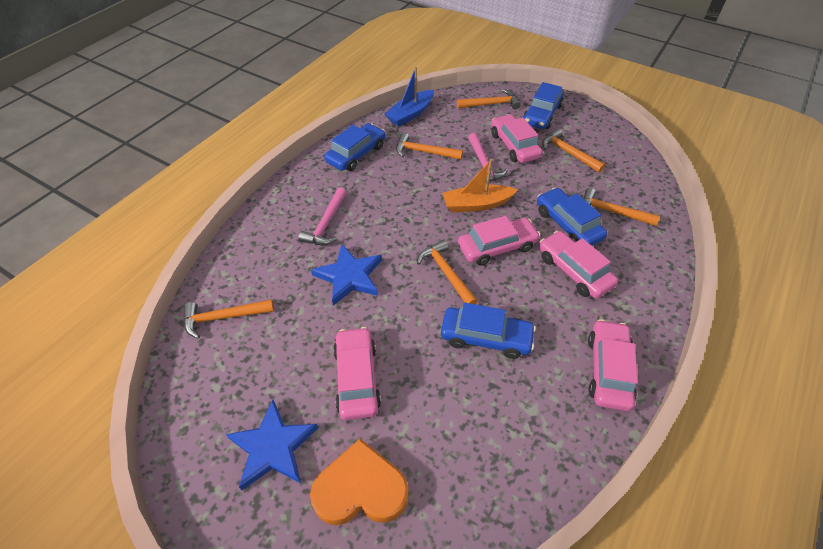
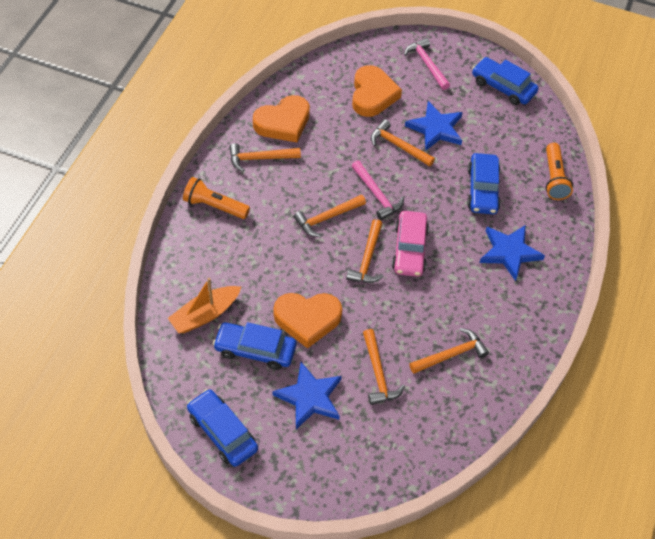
blue boat: 1 -> 0
blue star: 2 -> 3
orange flashlight: 0 -> 2
orange heart: 1 -> 3
pink car: 5 -> 1

